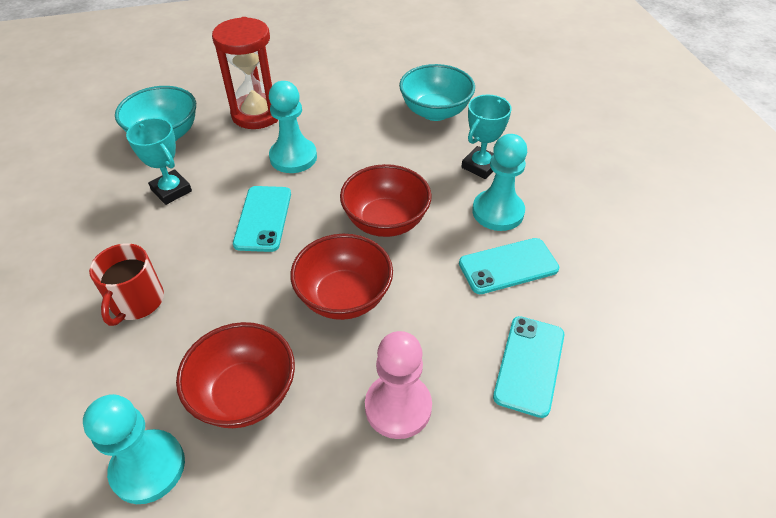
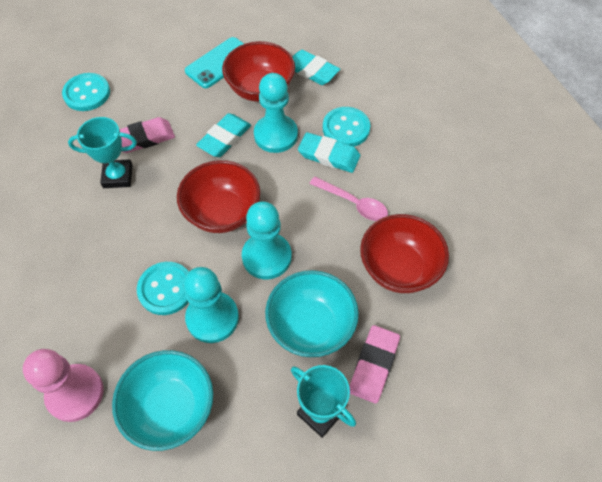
pink eraser: 0 -> 2
pink spoon: 0 -> 1
red hourglass: 1 -> 0
red mug: 1 -> 0
turquoise button: 0 -> 3
turquoise eraser: 0 -> 3
turquoise phone: 3 -> 1

